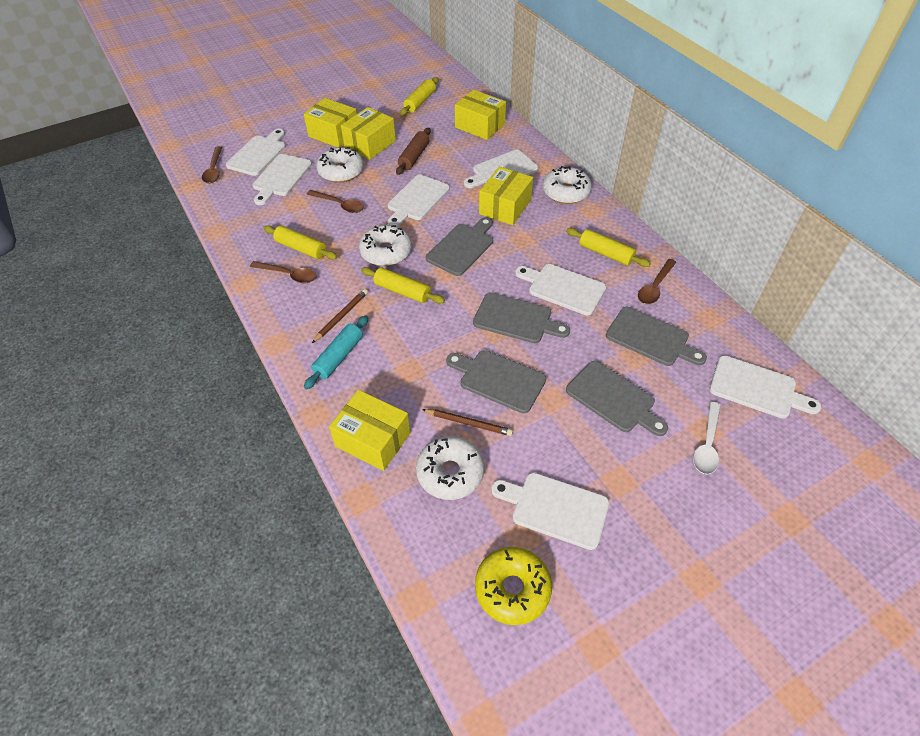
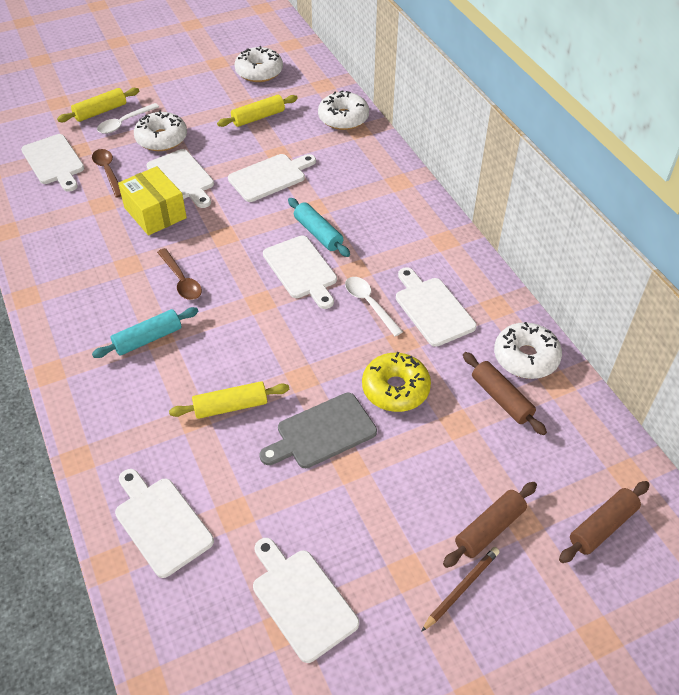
brown pencil: 2 -> 1
brown rolling pin: 1 -> 3
brown spoon: 4 -> 2
grey cutting board: 5 -> 1
turquoise rolling pin: 1 -> 2
white spoon: 1 -> 2
yellow box: 5 -> 1
yellow rolling pin: 4 -> 3

